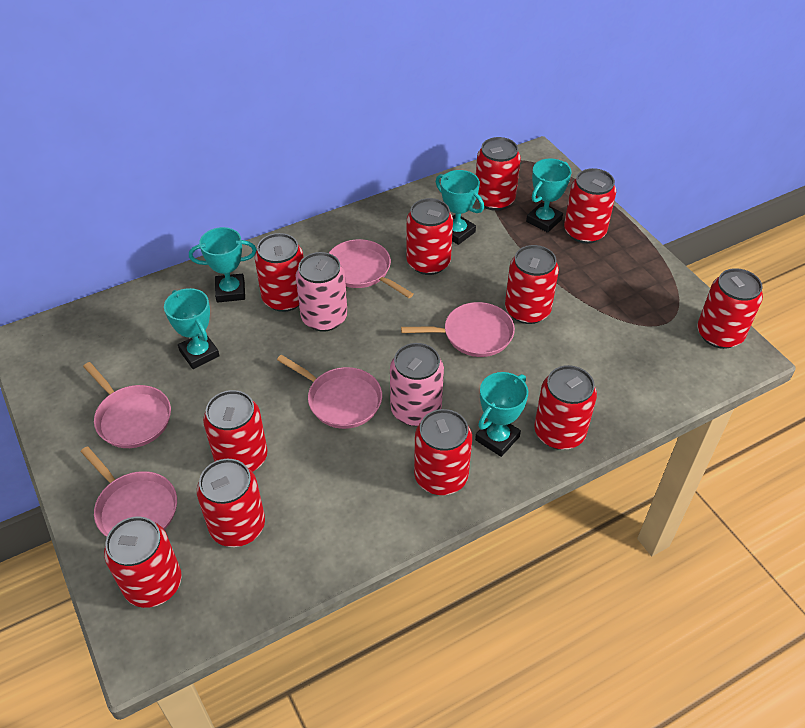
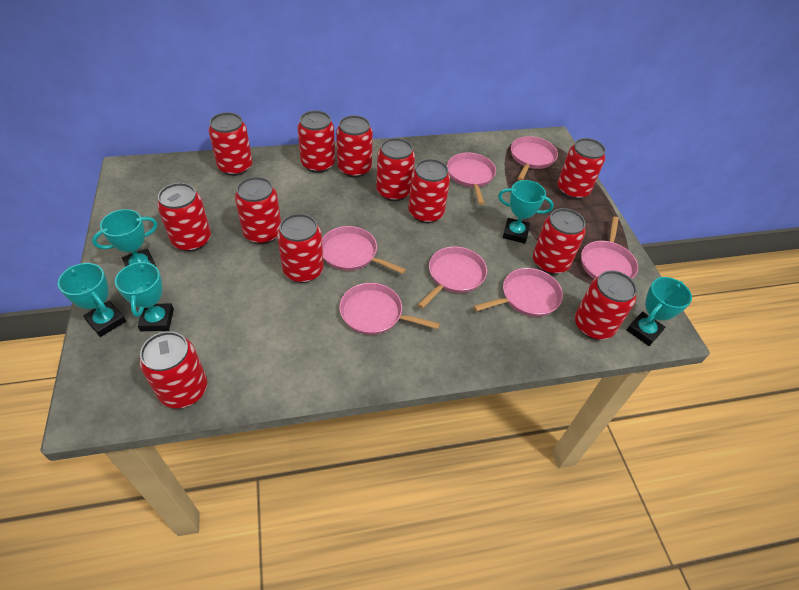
pink can: 2 -> 0
pink pan: 5 -> 7
red can: 11 -> 12

